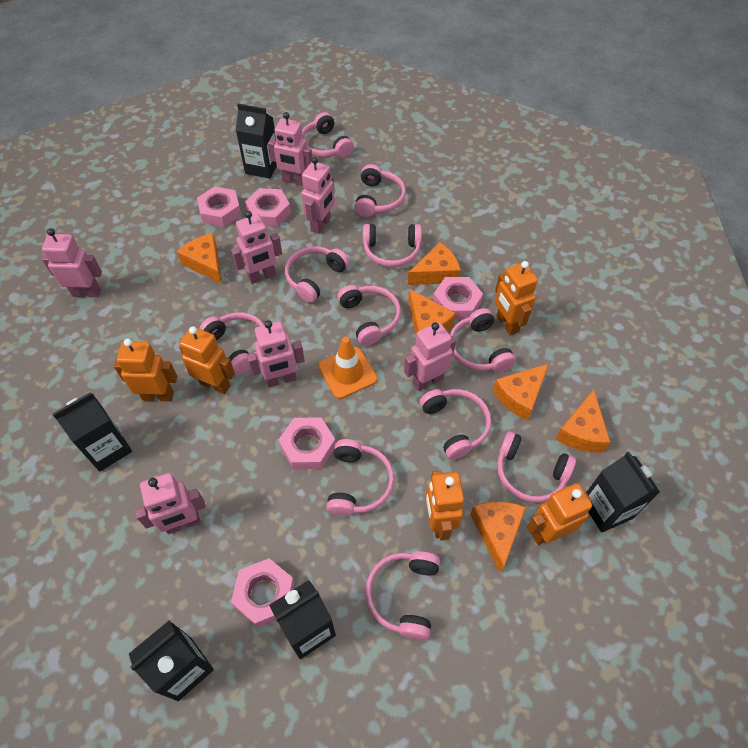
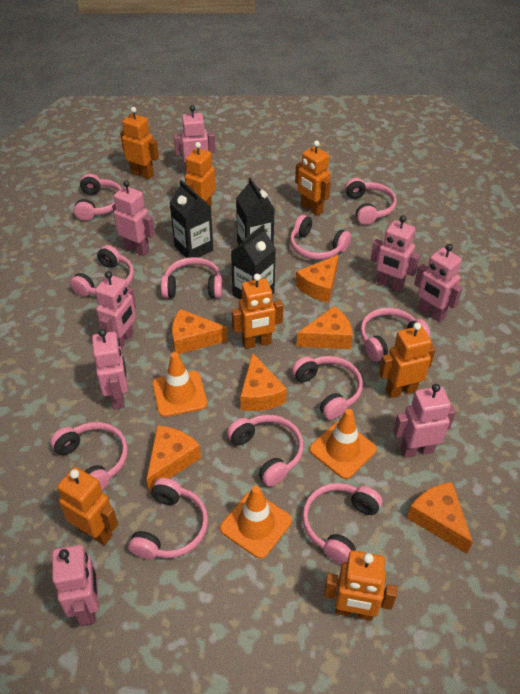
black carton: 5 -> 3
orange robot: 5 -> 7
orange traffic cone: 1 -> 3
pink nut: 5 -> 0
pink robot: 7 -> 8

